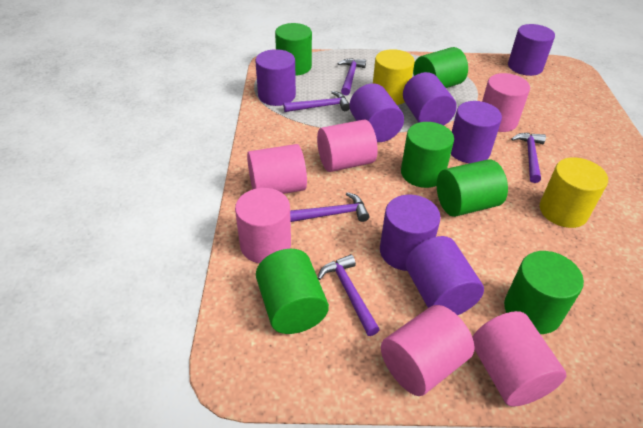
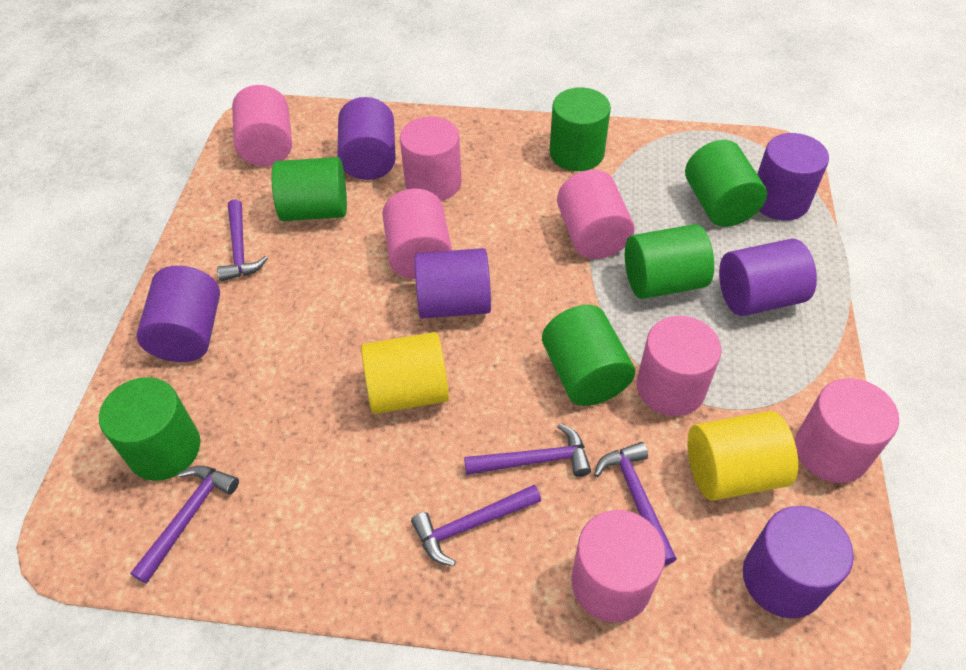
pink cylinder: 6 -> 7
purple cylinder: 7 -> 6

